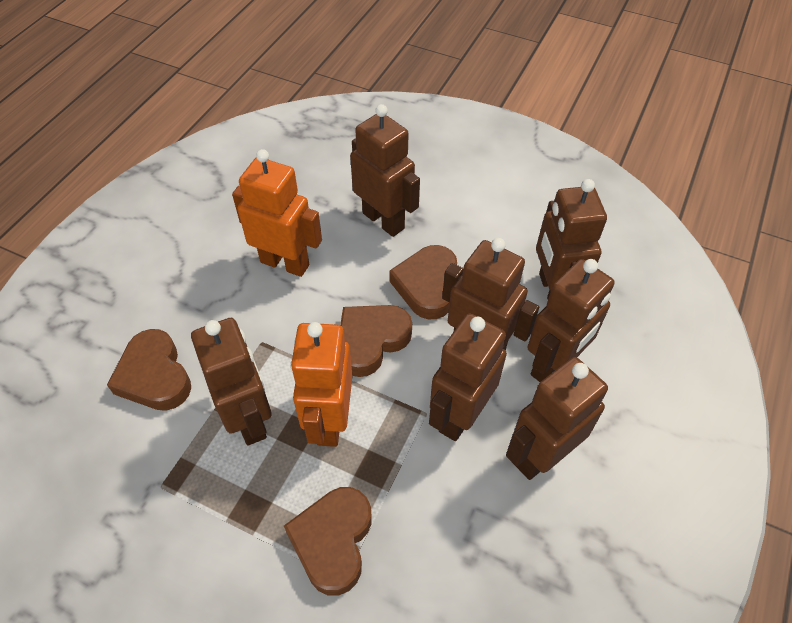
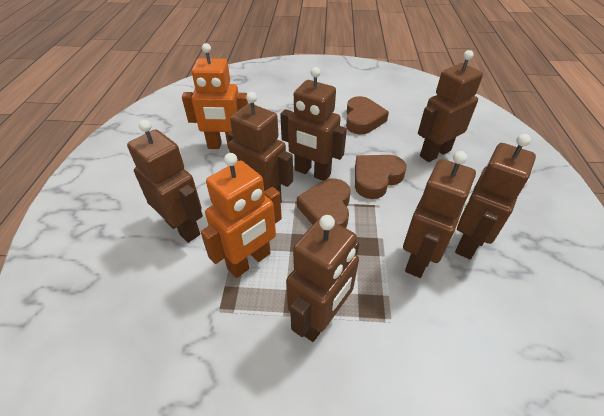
brown heart: 4 -> 3

